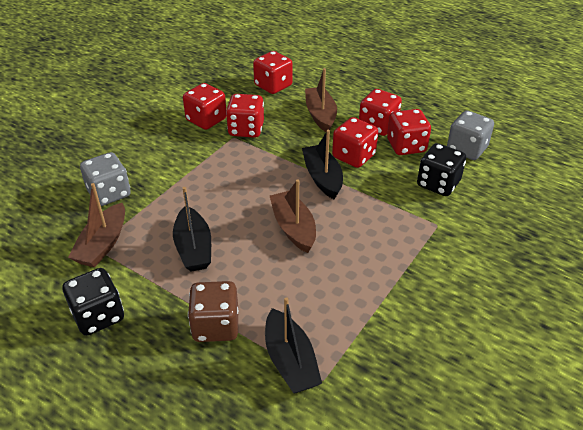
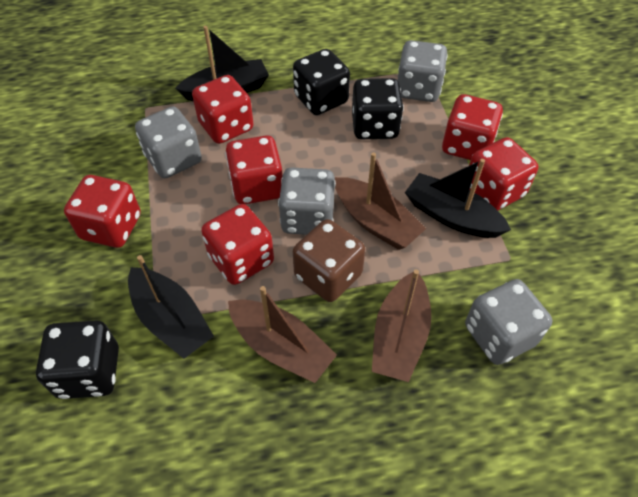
black dice: 2 -> 3
grey dice: 2 -> 4

